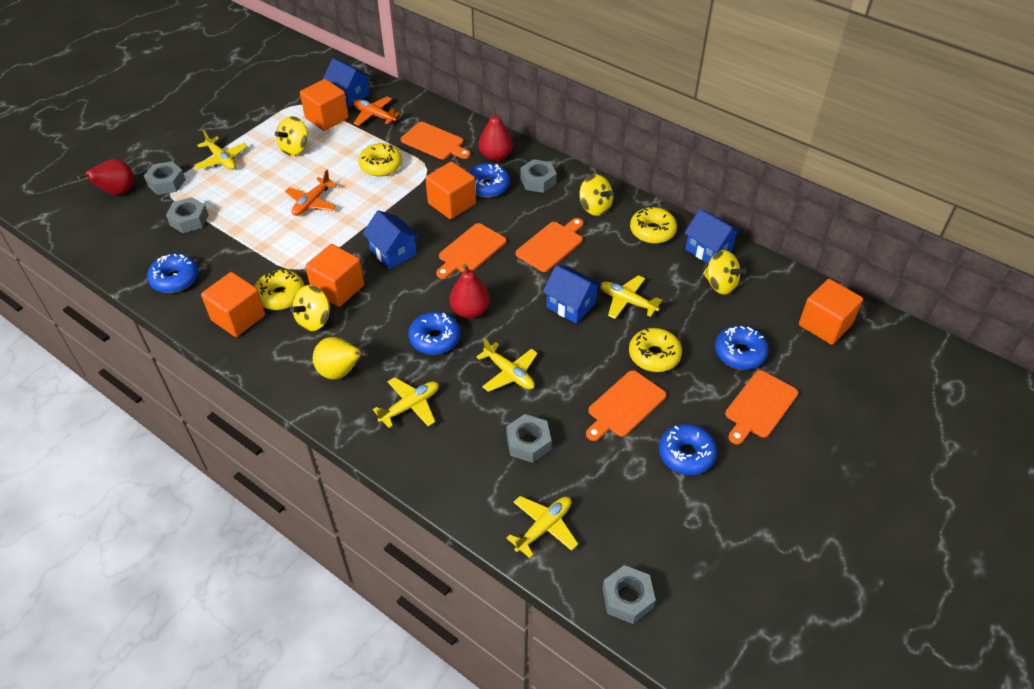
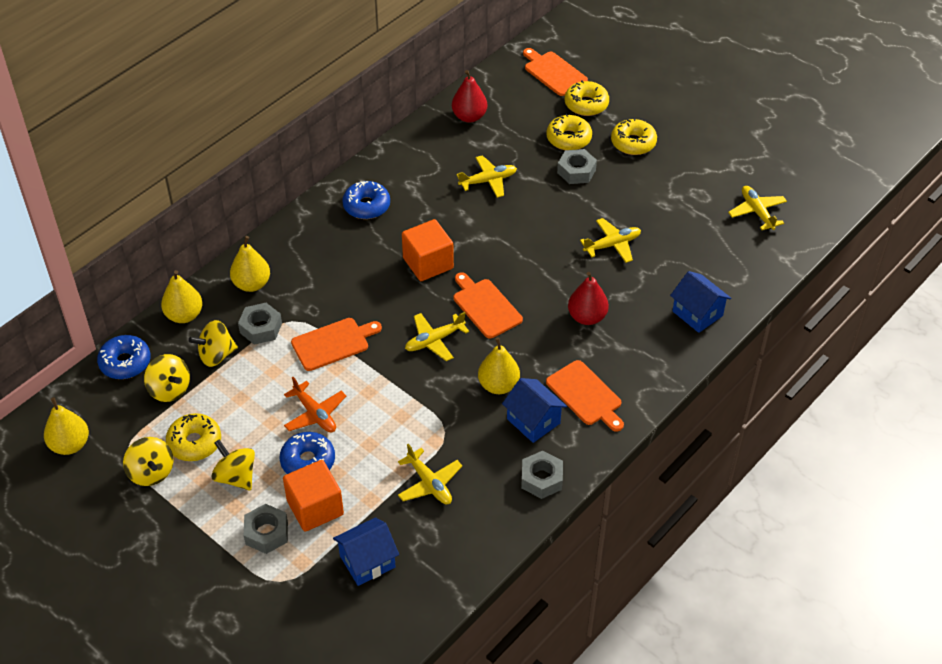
blue donut: 5 -> 3
blue house: 4 -> 3
grey nut: 5 -> 4
orange cube: 5 -> 2
orange cutting board: 5 -> 4
orange plane: 2 -> 1
red pear: 3 -> 2
yellow pear: 1 -> 4

